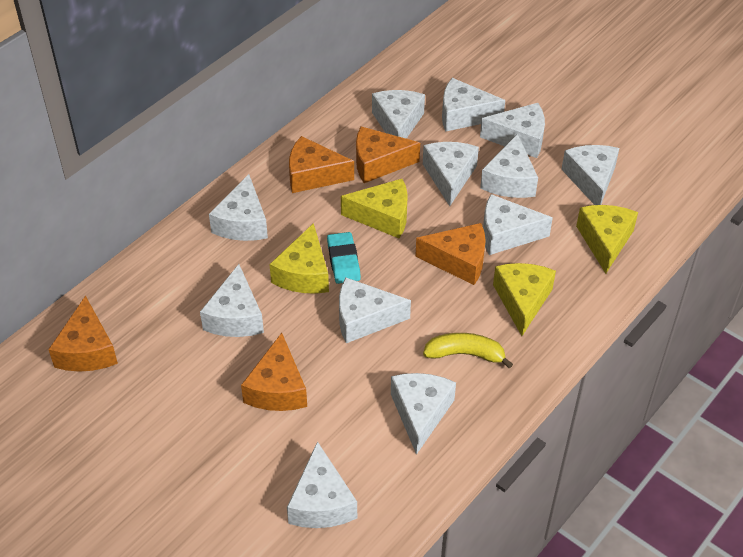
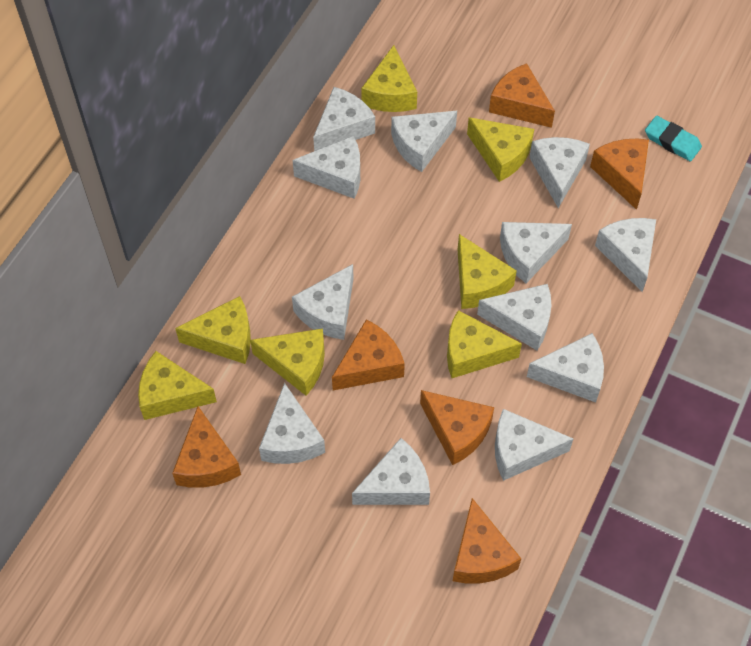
orange cheese: 5 -> 6
yellow banana: 1 -> 0
yellow cheese: 4 -> 7

